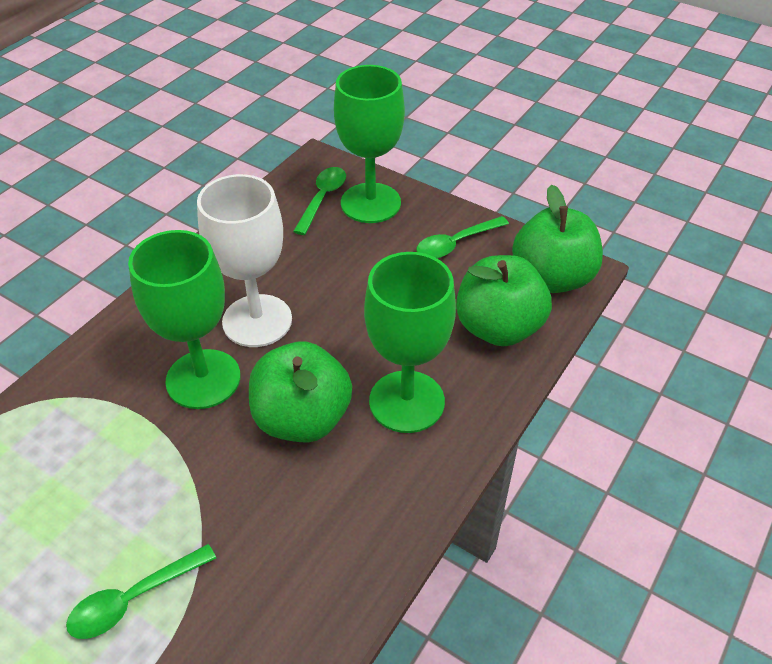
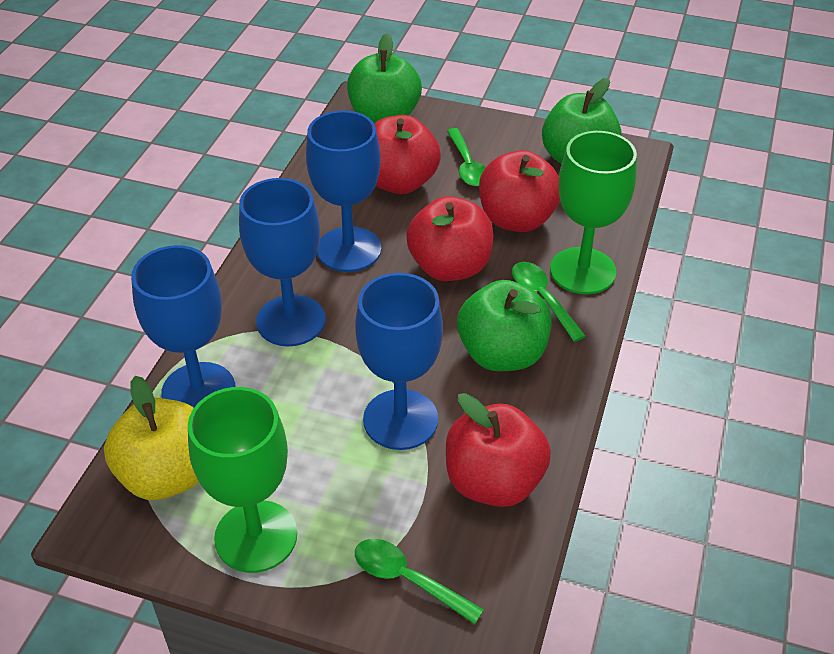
blue goblet: 0 -> 4
green goblet: 3 -> 2
red apple: 0 -> 4
white goblet: 1 -> 0
yellow apple: 0 -> 1

